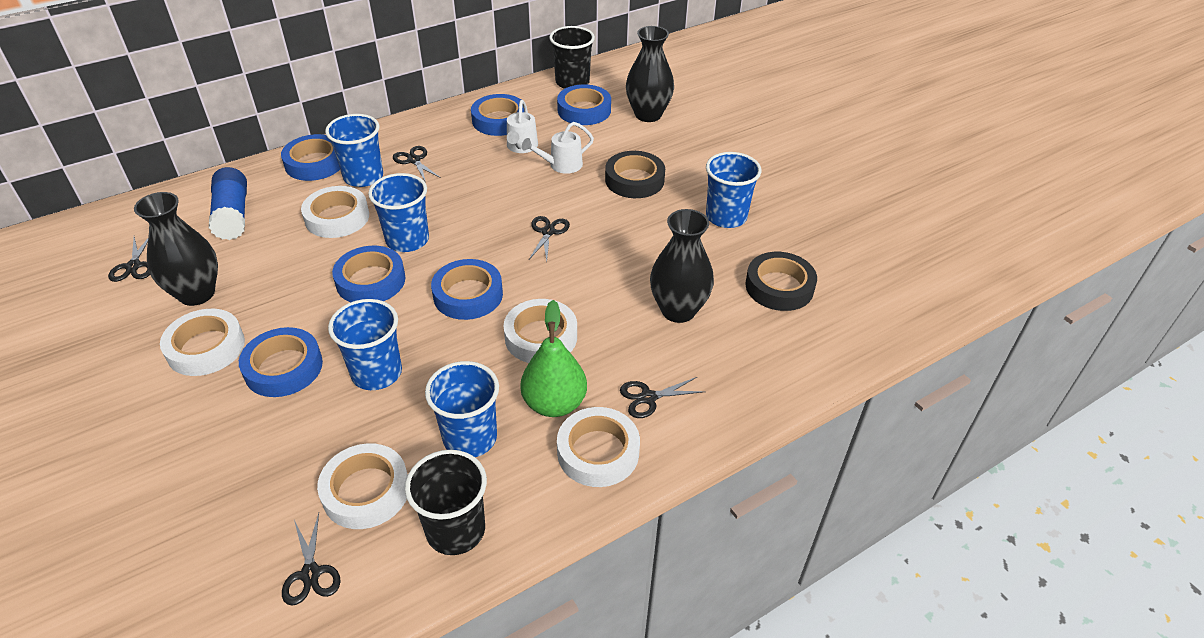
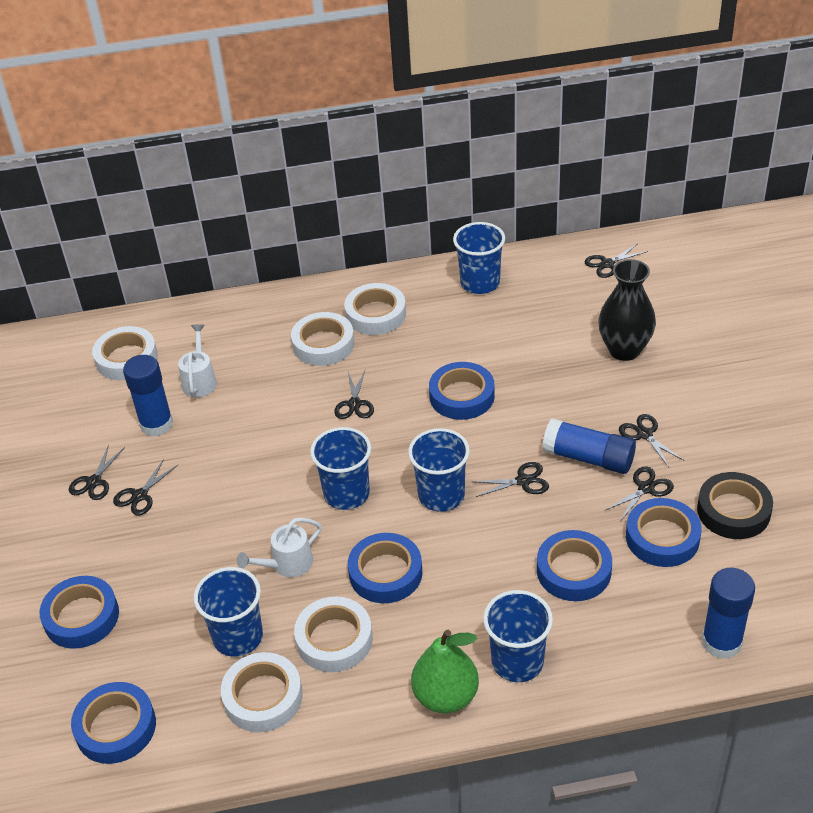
black cup: 2 -> 0
black scissors: 5 -> 7
black tape: 2 -> 1
black vase: 3 -> 1
blue glue stick: 1 -> 3

